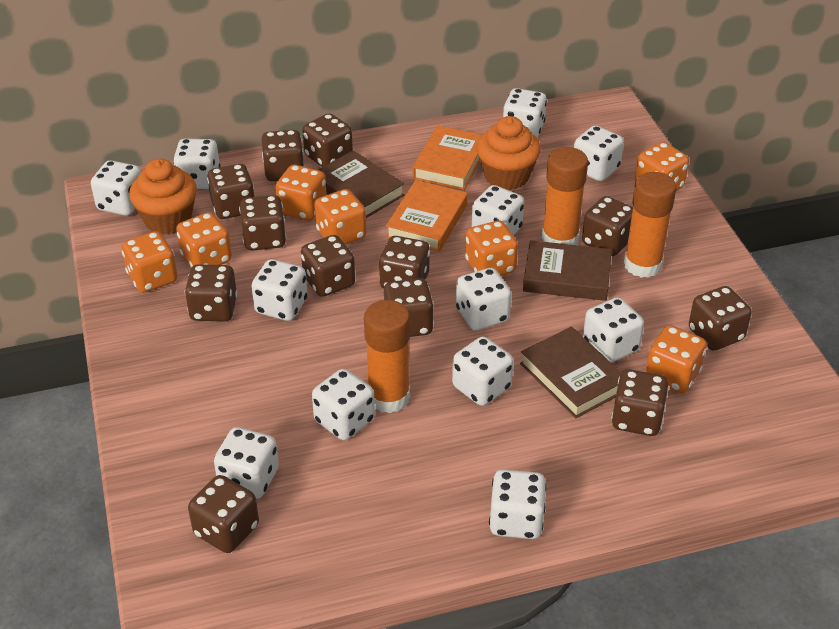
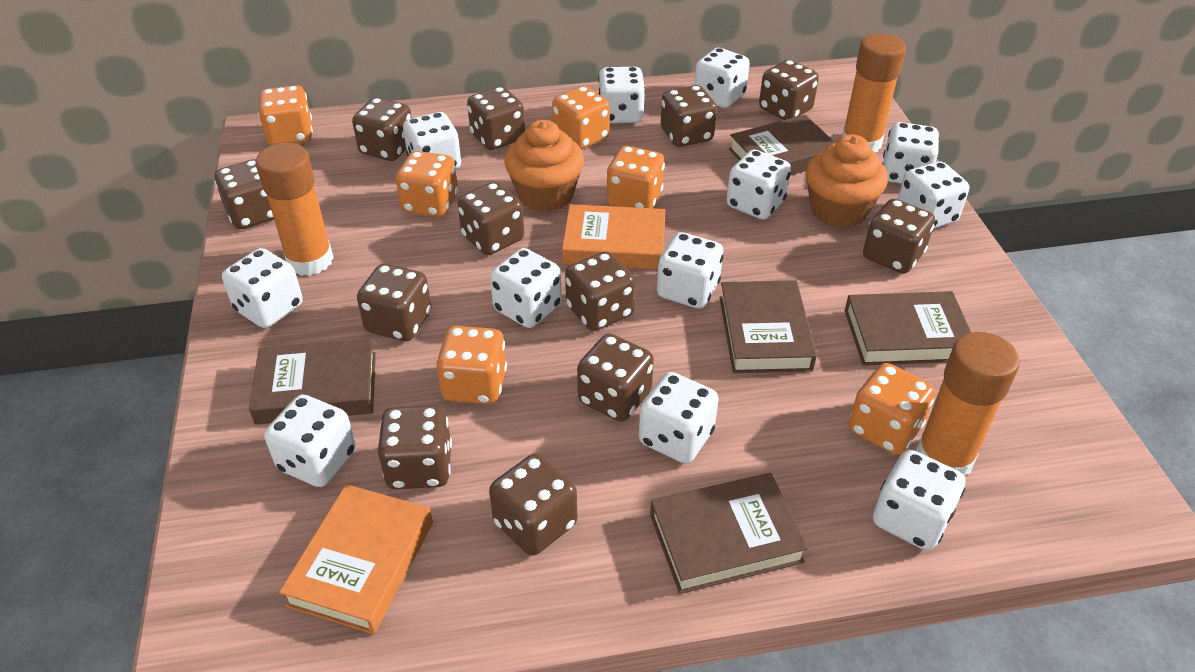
brown book: 3 -> 5
orange dice: 7 -> 6

